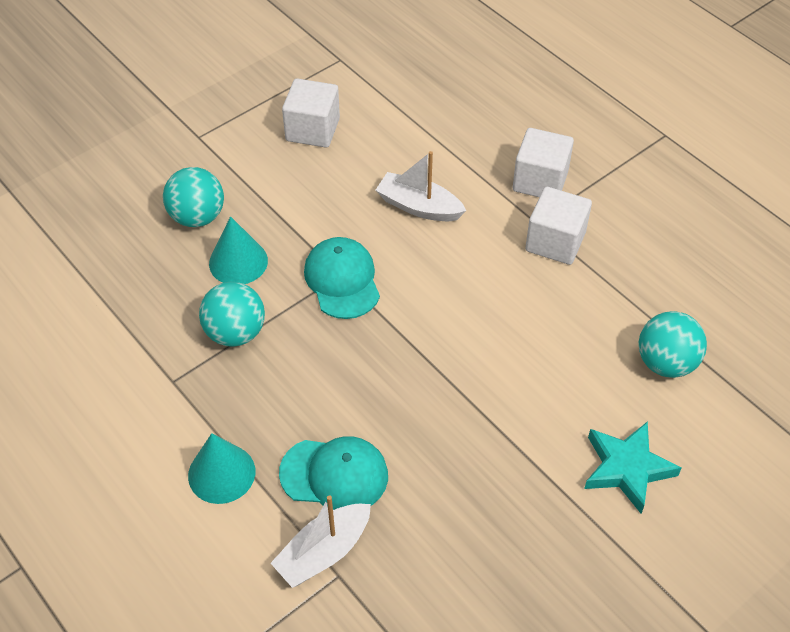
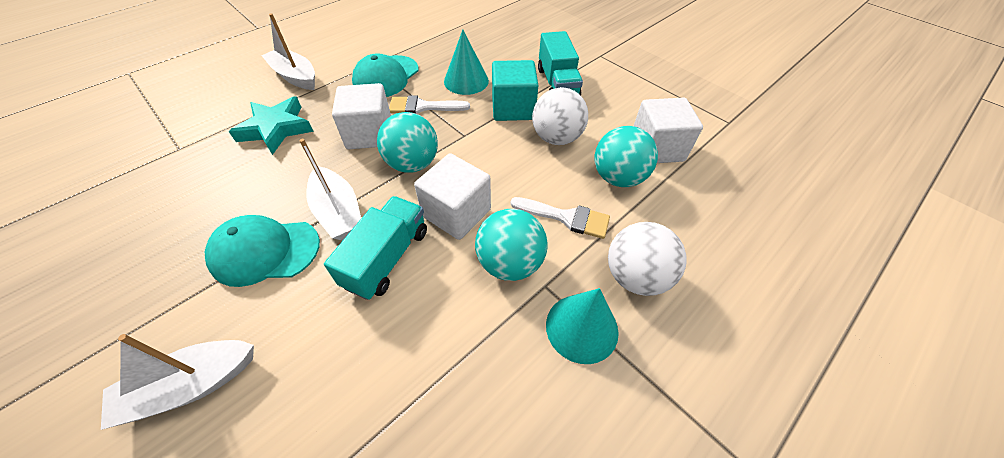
turquoise cube: 0 -> 1
turquoise truck: 0 -> 2
white ball: 0 -> 2
white boat: 2 -> 3
white brush: 0 -> 2

